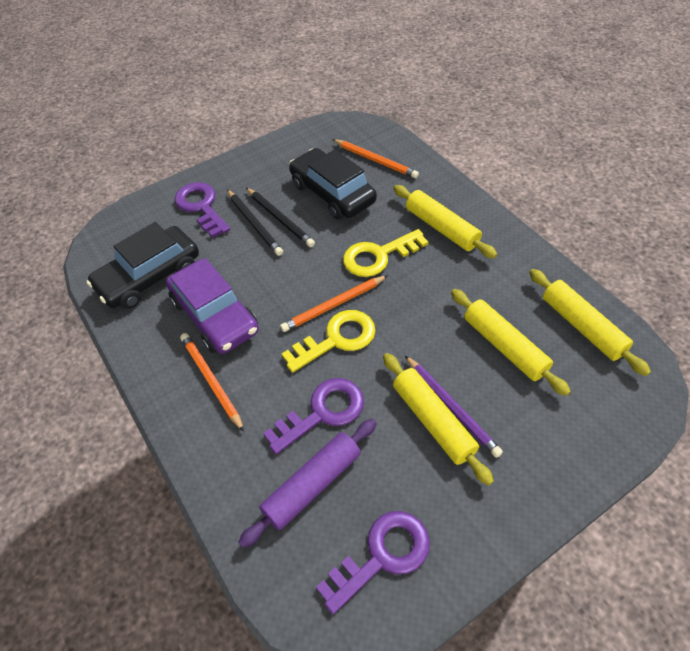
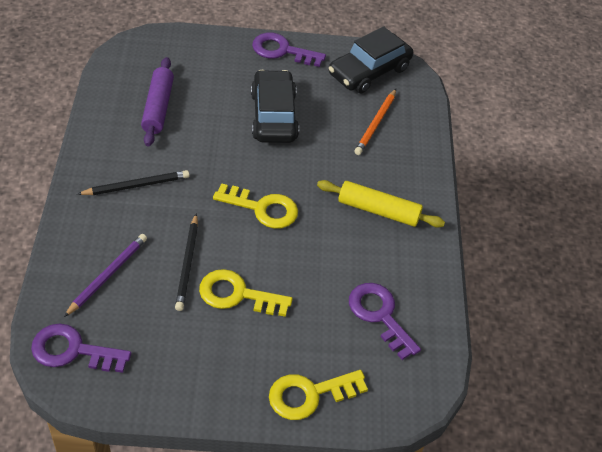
orange pencil: 3 -> 1
purple car: 1 -> 0
yellow key: 2 -> 3
yellow rolling pin: 4 -> 1

